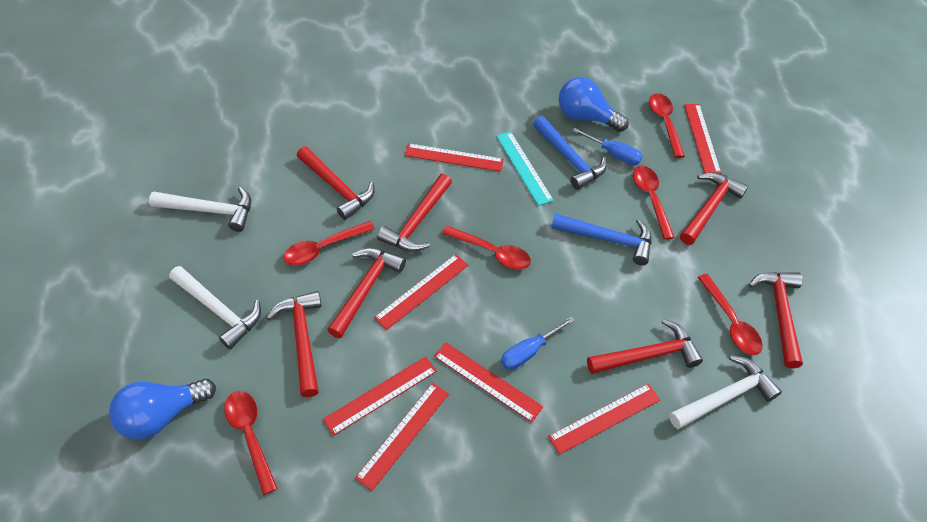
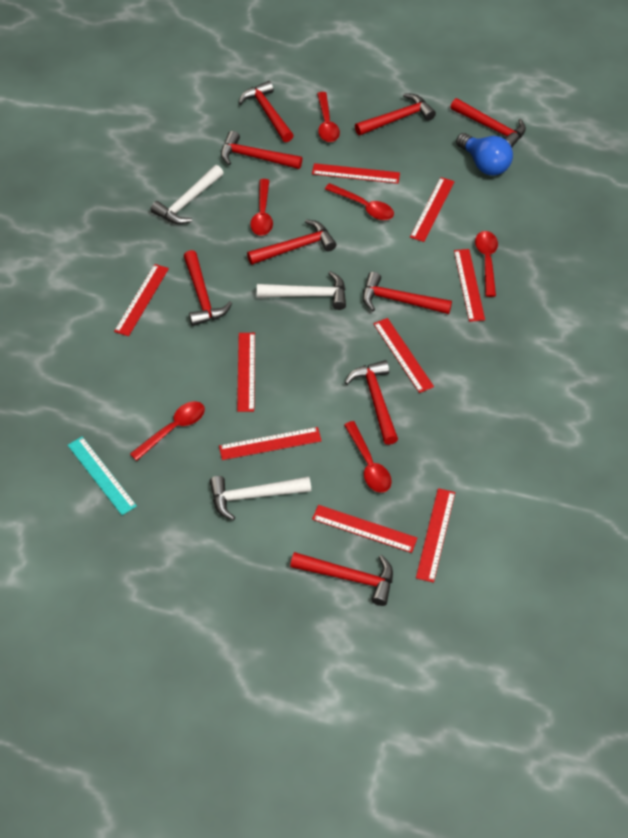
blue hammer: 2 -> 0
blue light bulb: 2 -> 1
blue screwdriver: 2 -> 0
red hammer: 7 -> 9
red ruler: 7 -> 9

